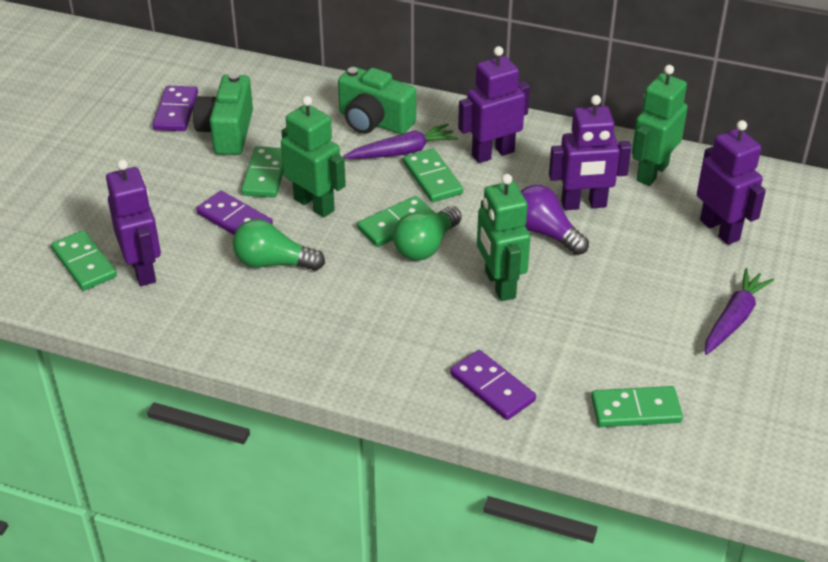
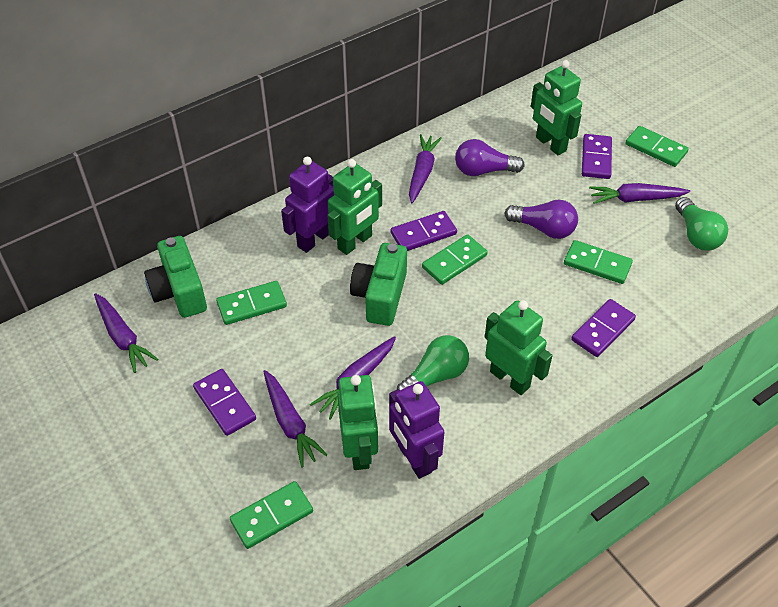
green robot: 3 -> 4
purple carrot: 2 -> 5
purple domino: 3 -> 4
purple light bulb: 1 -> 2
purple robot: 4 -> 2

